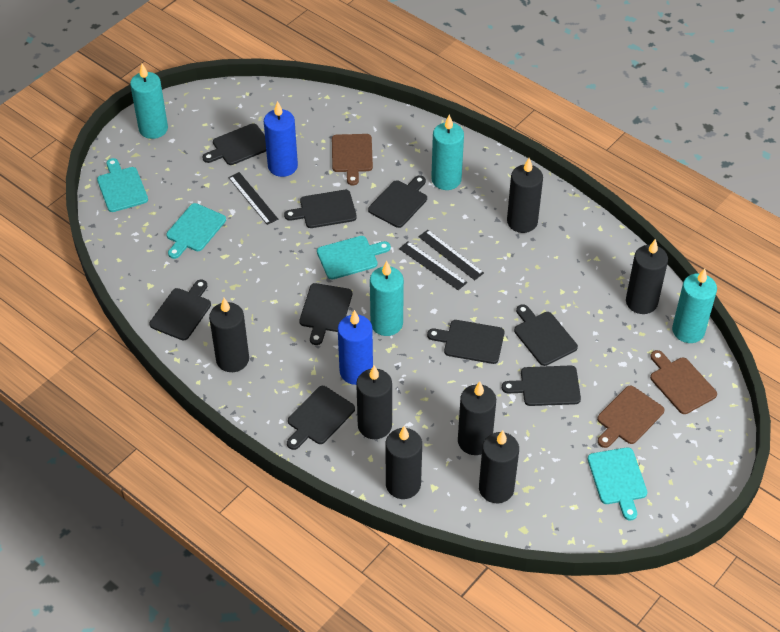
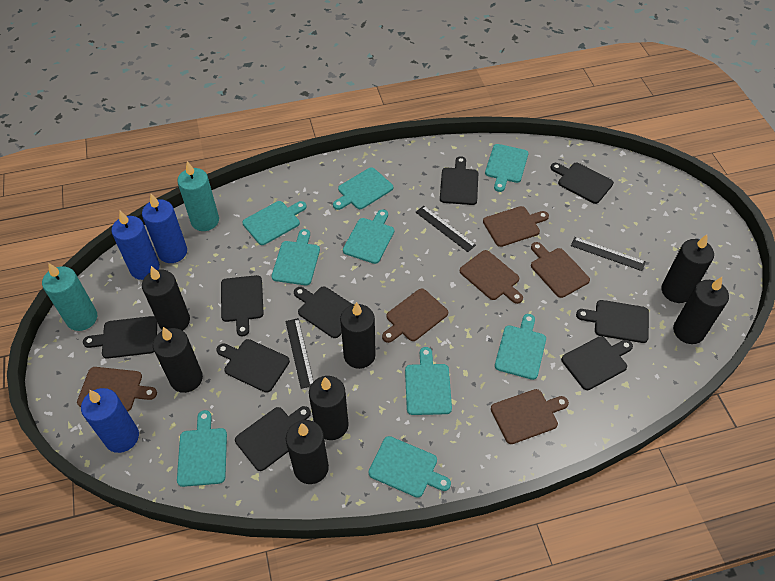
blue candle: 2 -> 3
brown cutting board: 3 -> 6
turquoise candle: 4 -> 2
turquoise cutting board: 4 -> 9

